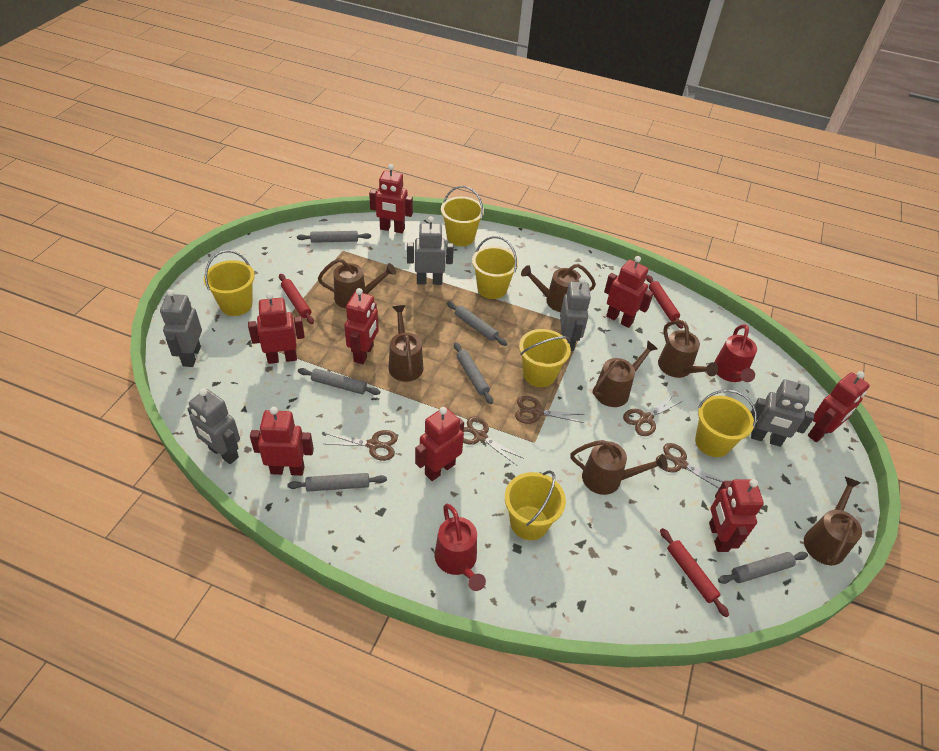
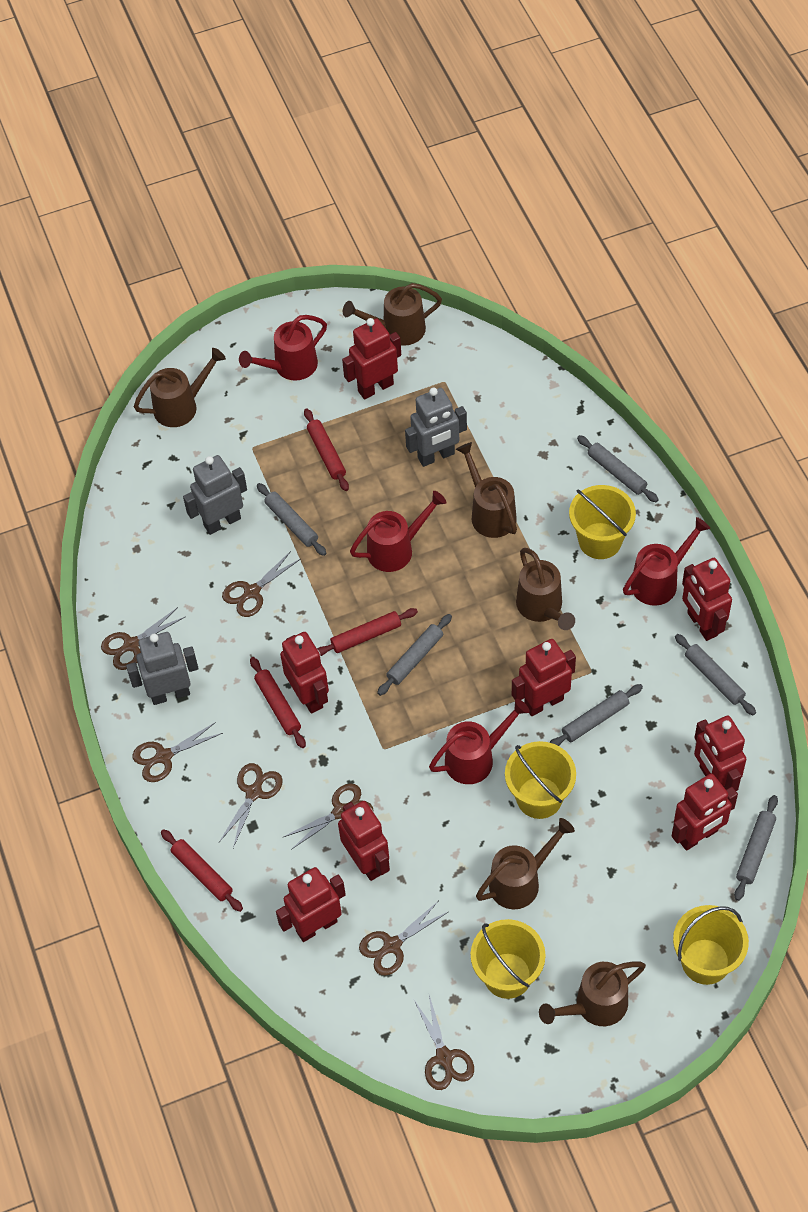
brown scissors: 5 -> 7
brown watering can: 7 -> 6
grey robot: 5 -> 3
red rolling pin: 3 -> 4
red watering can: 2 -> 4
yellow bucket: 6 -> 4

